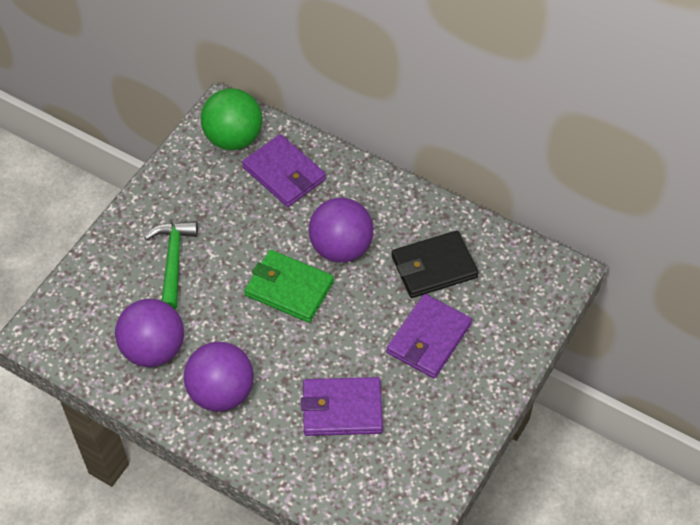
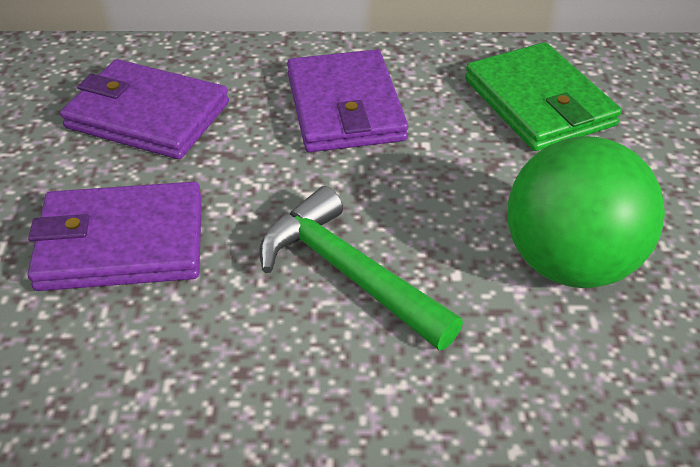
black wallet: 1 -> 0
purple ball: 3 -> 0

